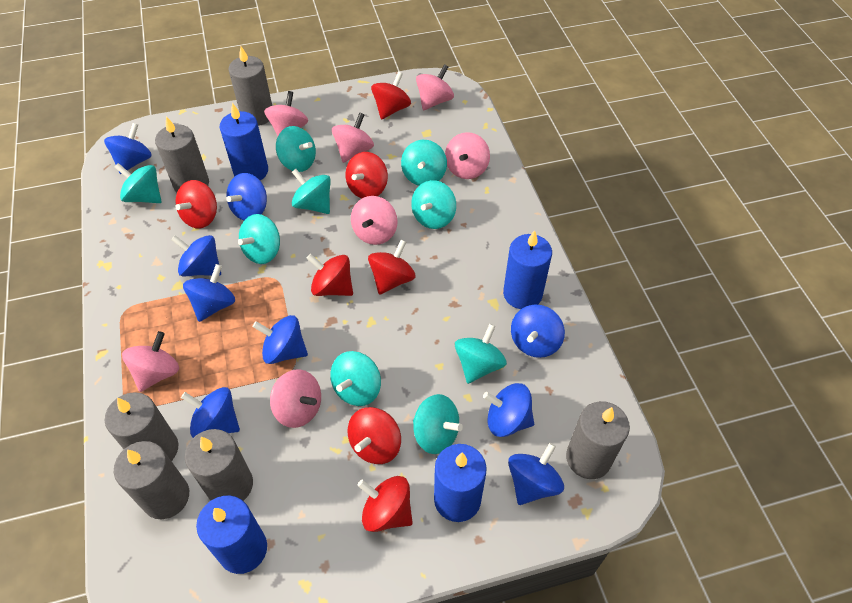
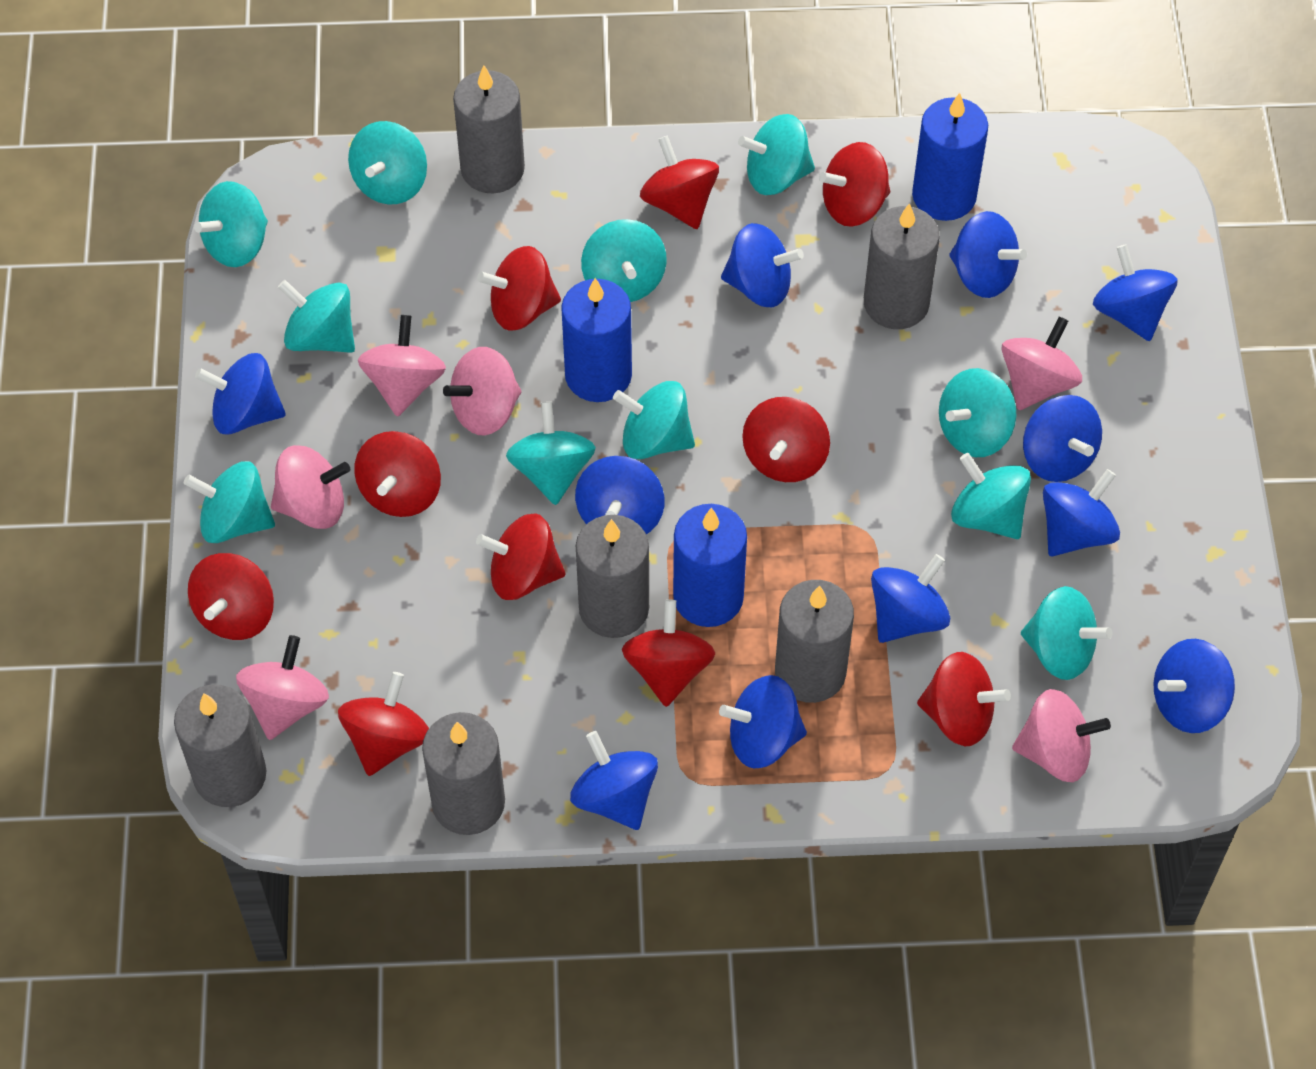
blue candle: 4 -> 3
blue spinning top: 9 -> 11
pink spinning top: 7 -> 6
red spinning top: 7 -> 10
turquoise spinning top: 9 -> 11

